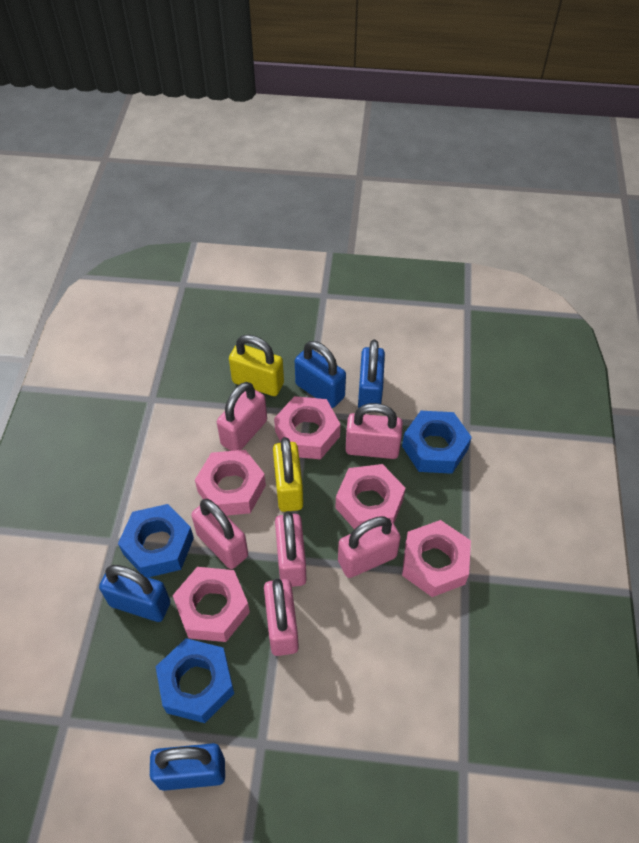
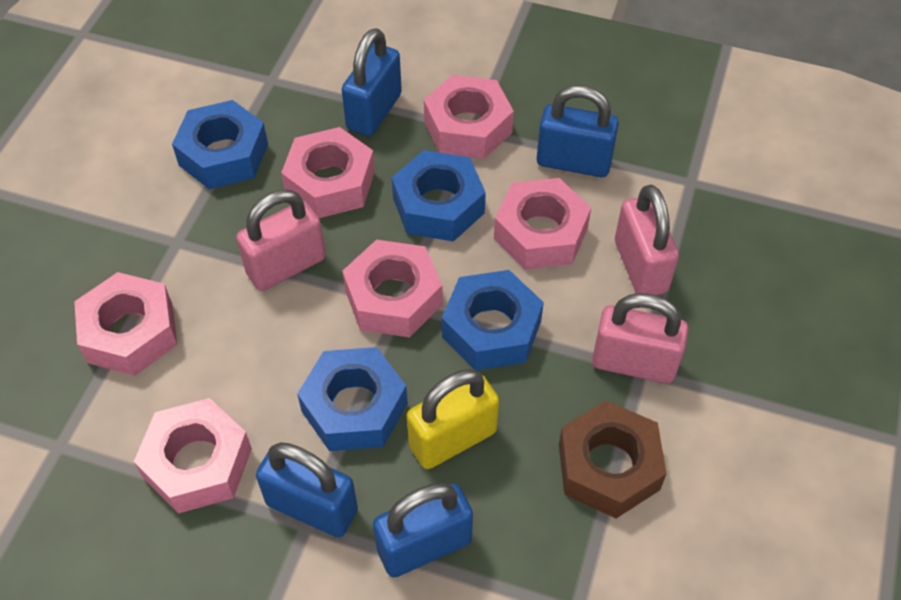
blue nut: 3 -> 4
brown nut: 0 -> 1
pink nut: 5 -> 6
pink padlock: 6 -> 3
yellow padlock: 2 -> 1

